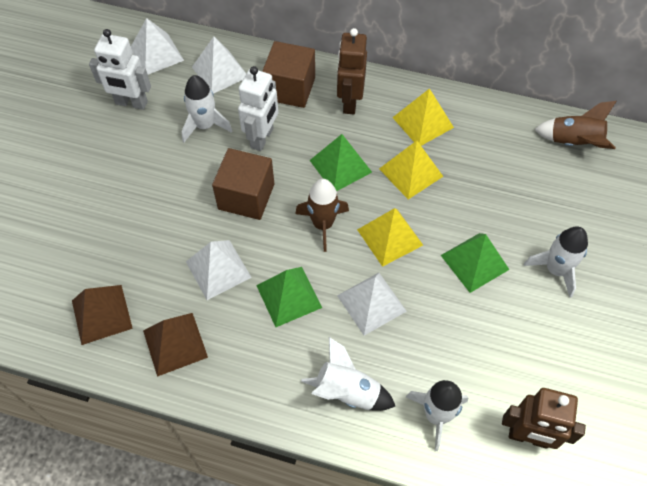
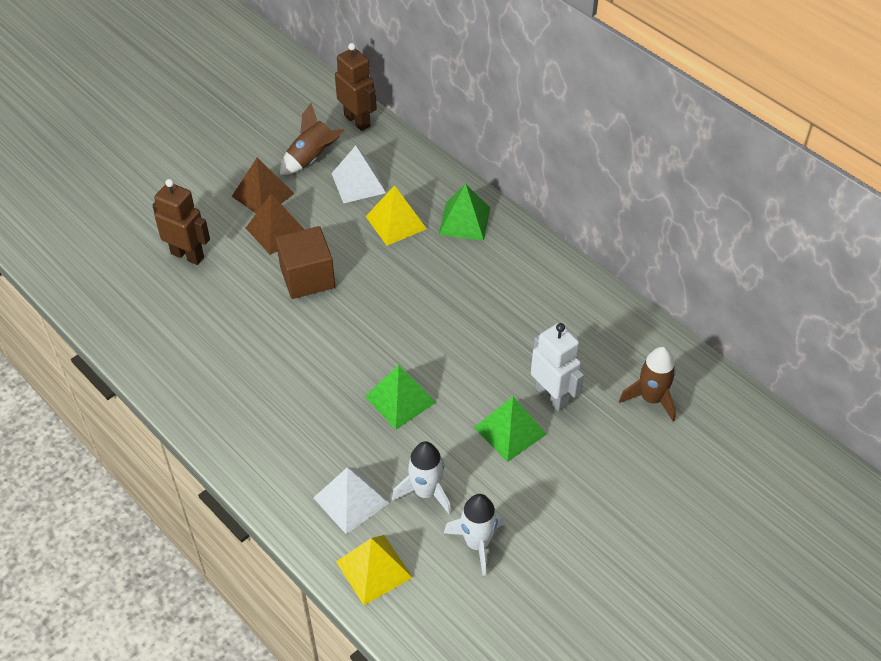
brown cube: 2 -> 1
white pyramid: 4 -> 2
white robot: 2 -> 1
white rocket: 4 -> 2
yellow pyramid: 3 -> 2

